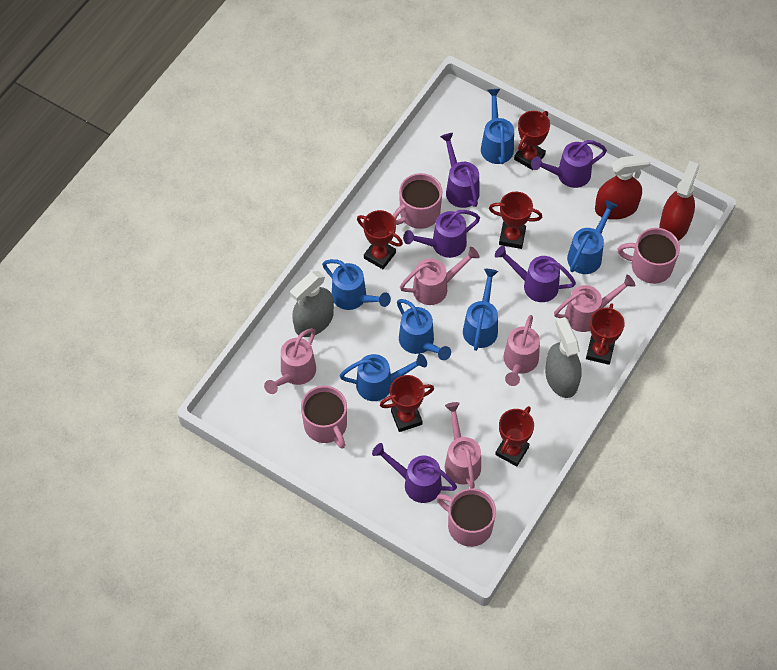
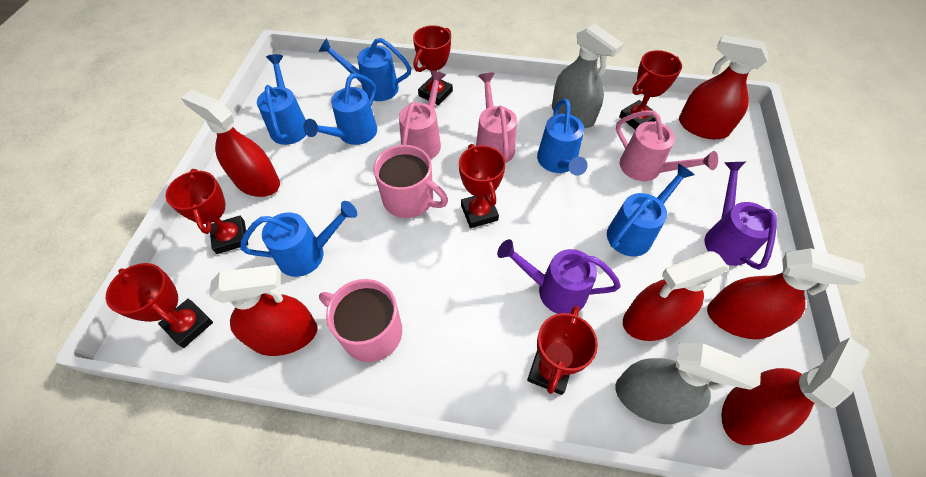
pink mug: 4 -> 2
pink watering can: 5 -> 3
purple watering can: 5 -> 2
red spray bottle: 2 -> 6

